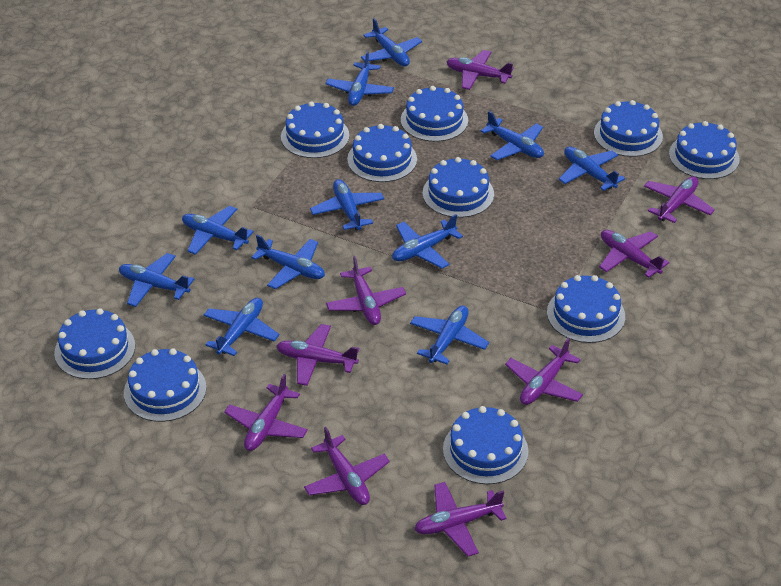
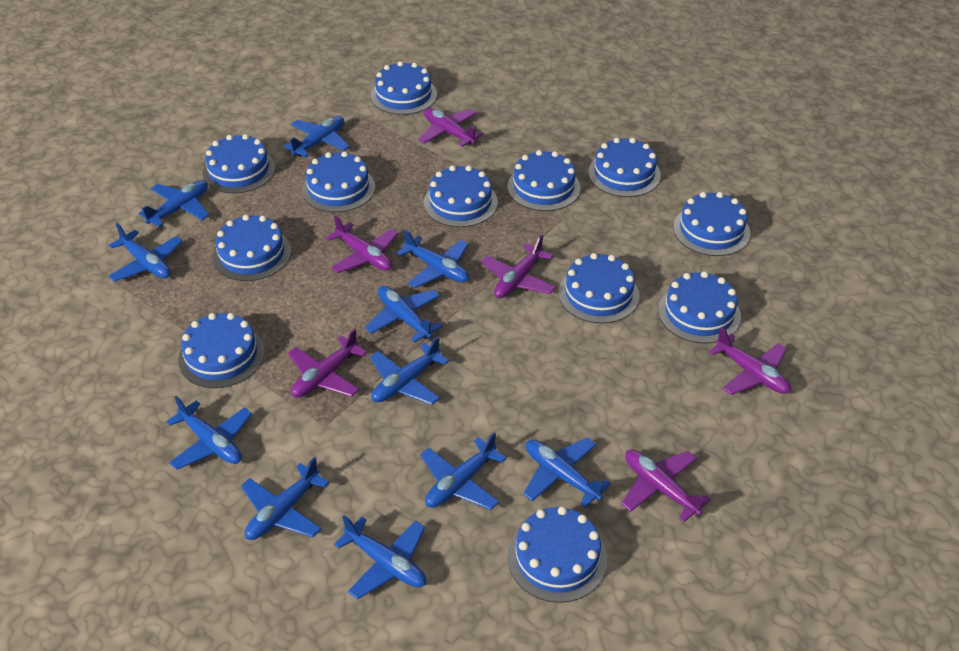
blue cake: 10 -> 12
purple plane: 9 -> 6

